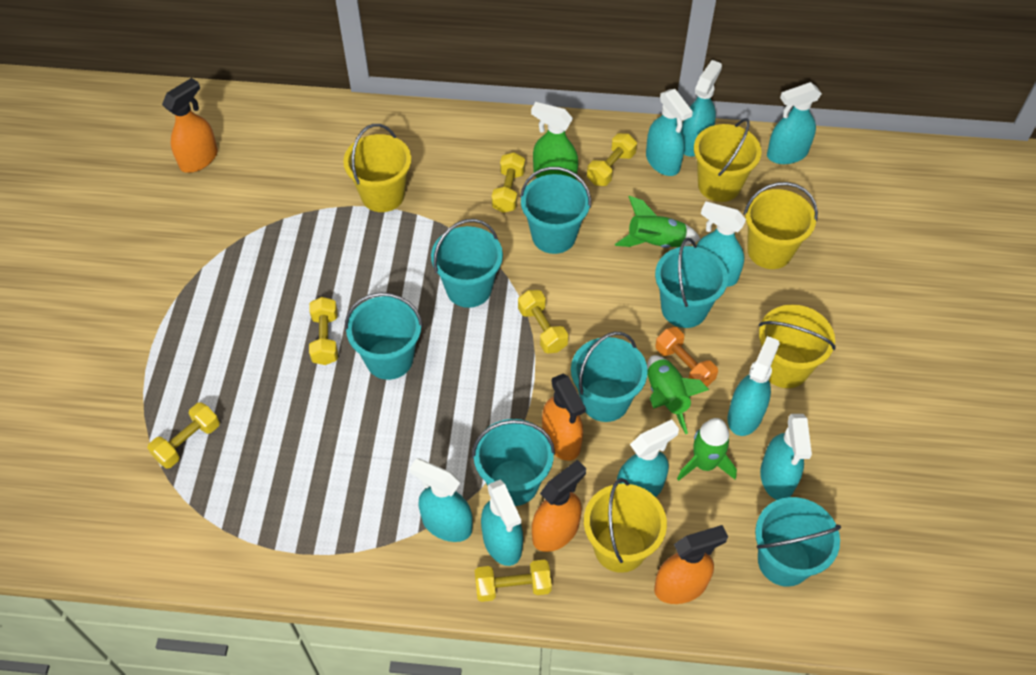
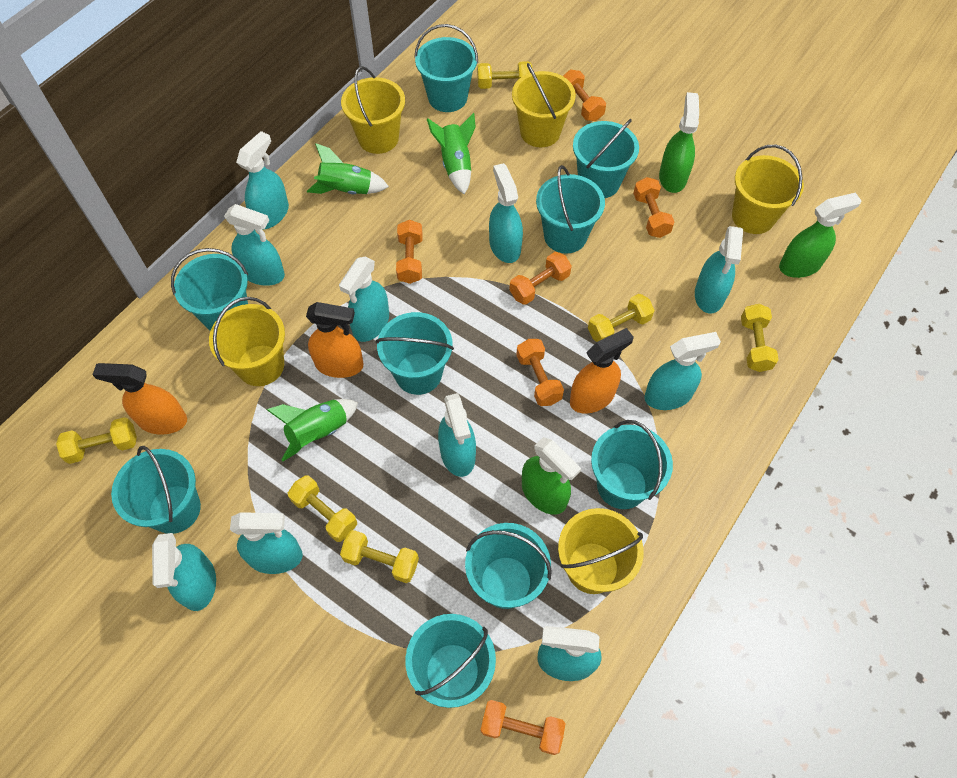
green spray bottle: 1 -> 3
orange dumbbell: 1 -> 6
orange spray bottle: 4 -> 3
turquoise bucket: 7 -> 9
turquoise spray bottle: 9 -> 10

